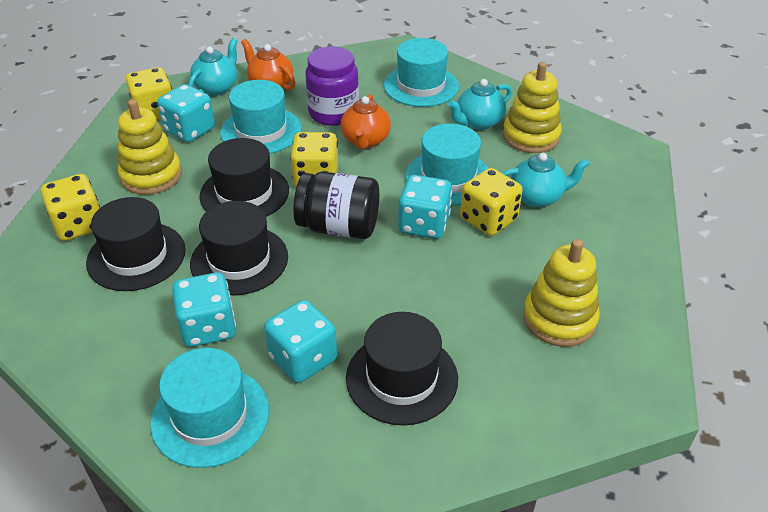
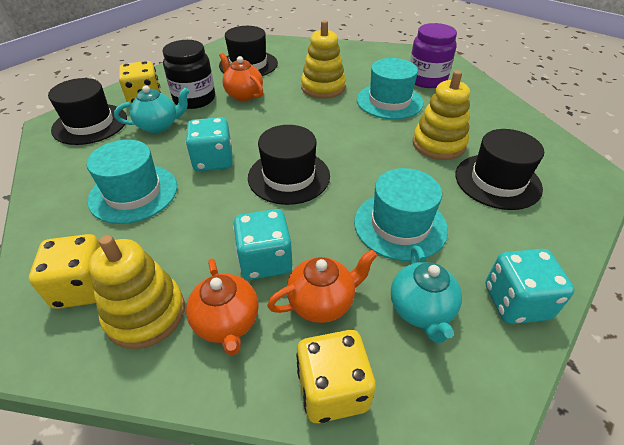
orange teapot: 2 -> 3
turquoise dice: 4 -> 3
turquoise hat: 4 -> 3
turquoise teapot: 3 -> 2
yellow dice: 4 -> 3

